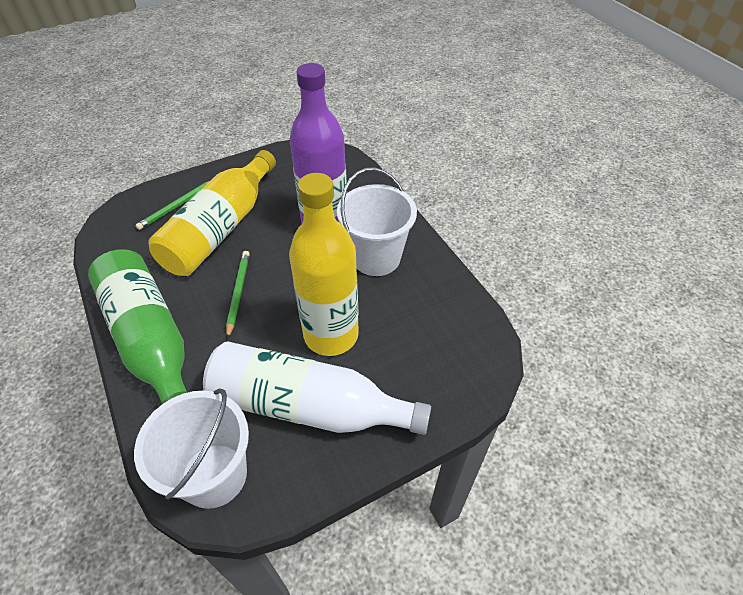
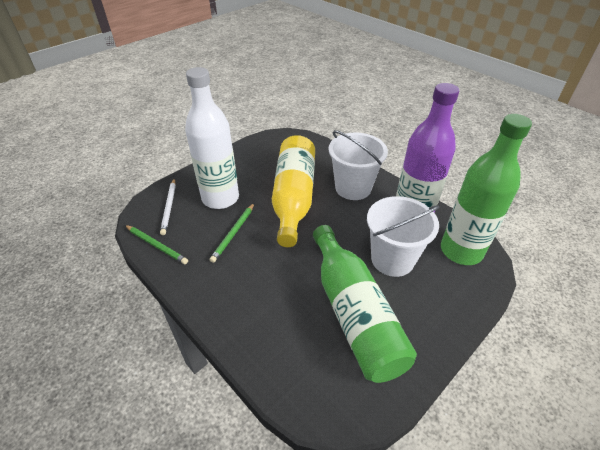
green bottle: 1 -> 2
white pencil: 0 -> 1
yellow bottle: 2 -> 1

